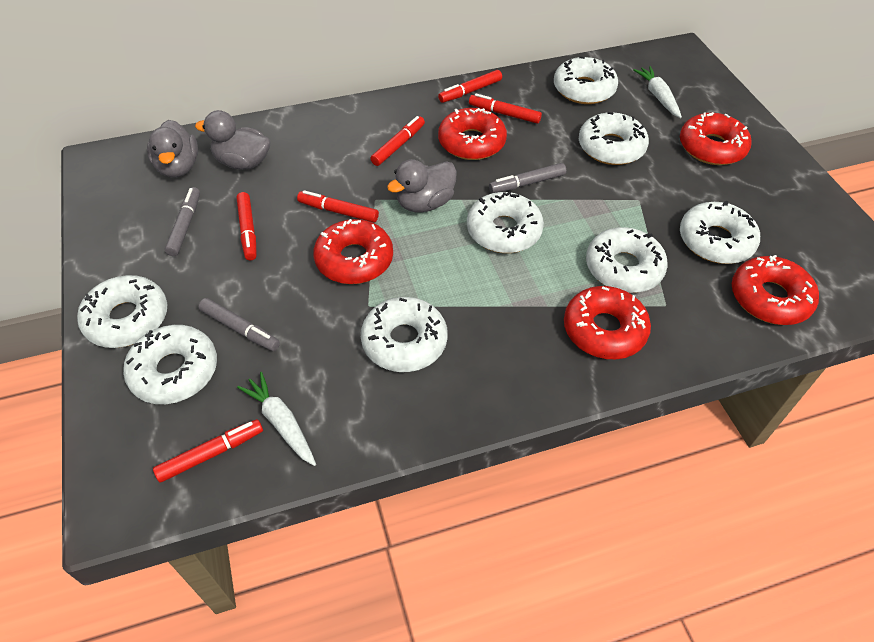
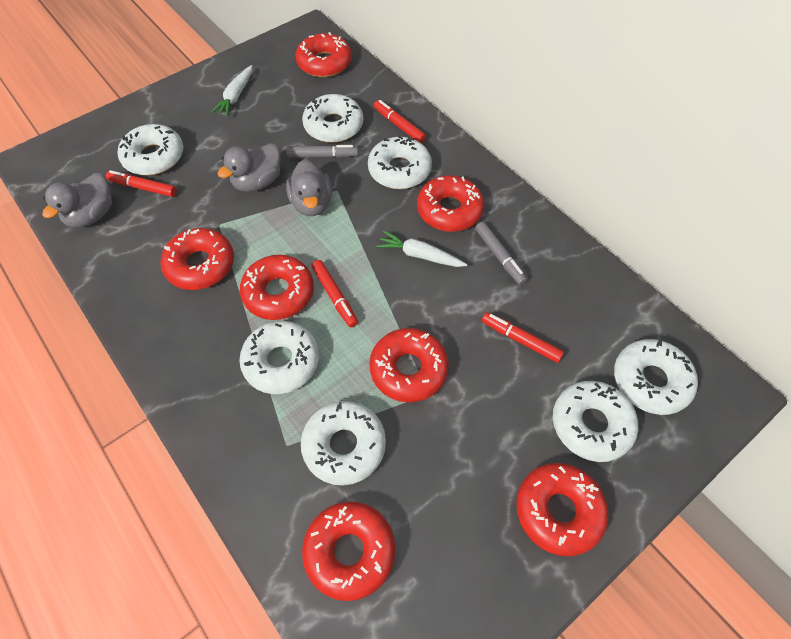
grey marker: 3 -> 2
red donut: 5 -> 7
red marker: 6 -> 4
white donut: 8 -> 7

